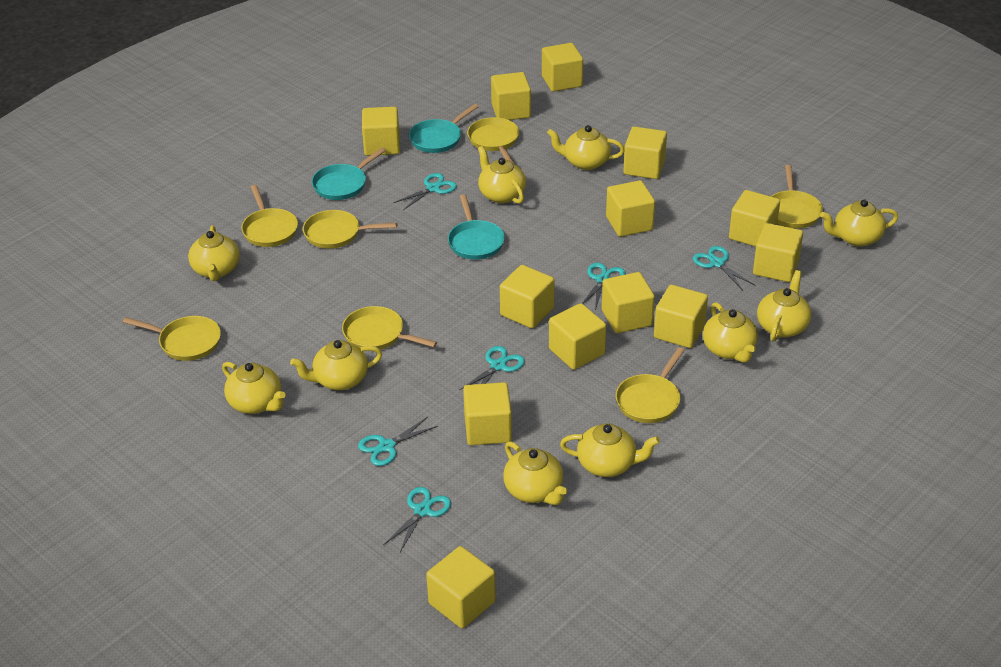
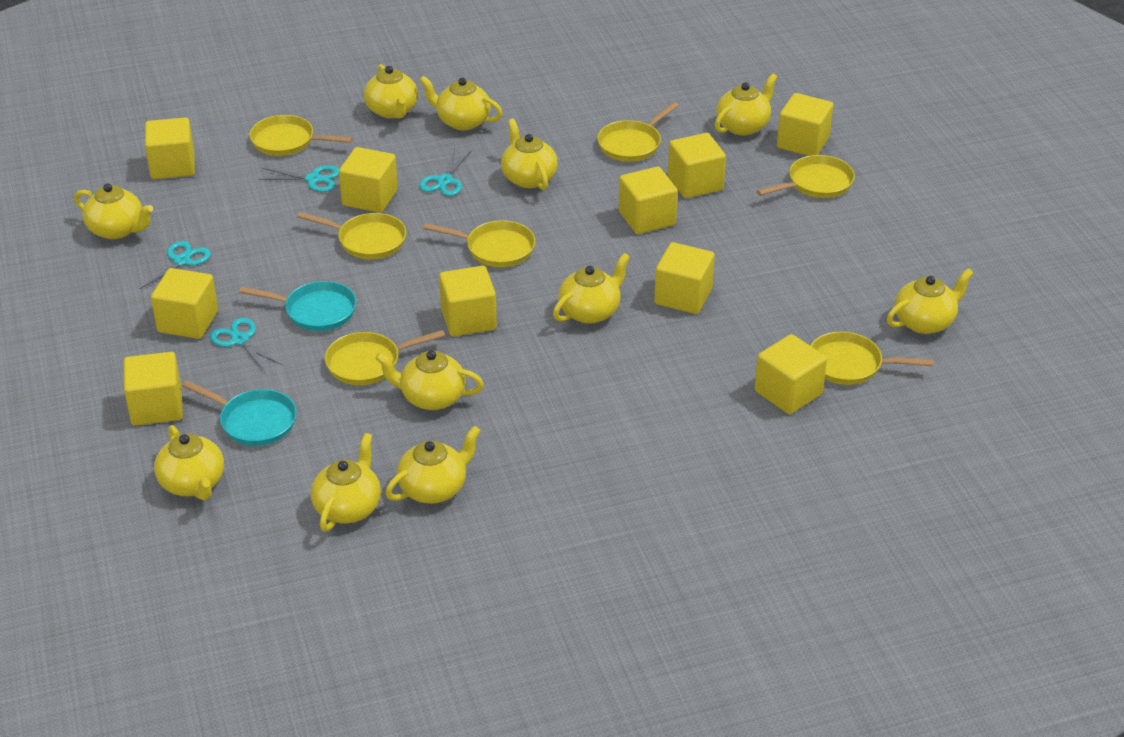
turquoise pan: 3 -> 2
turquoise scissors: 6 -> 4
yellow cube: 13 -> 10
yellow teapot: 10 -> 11

